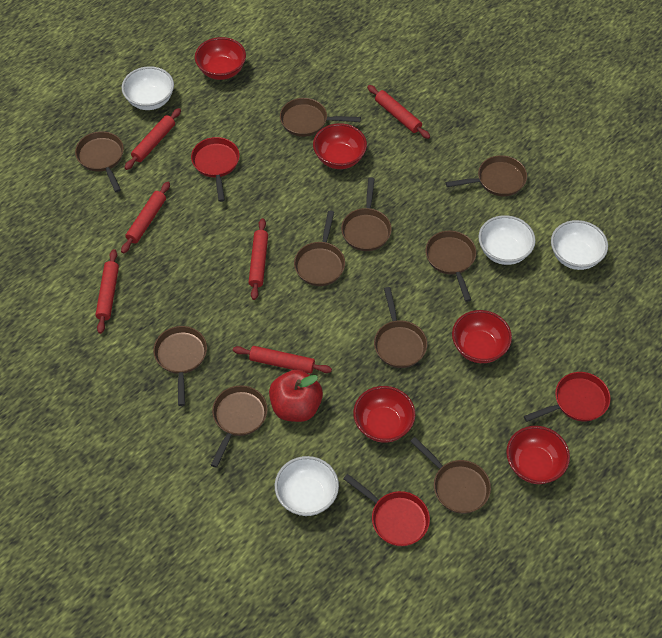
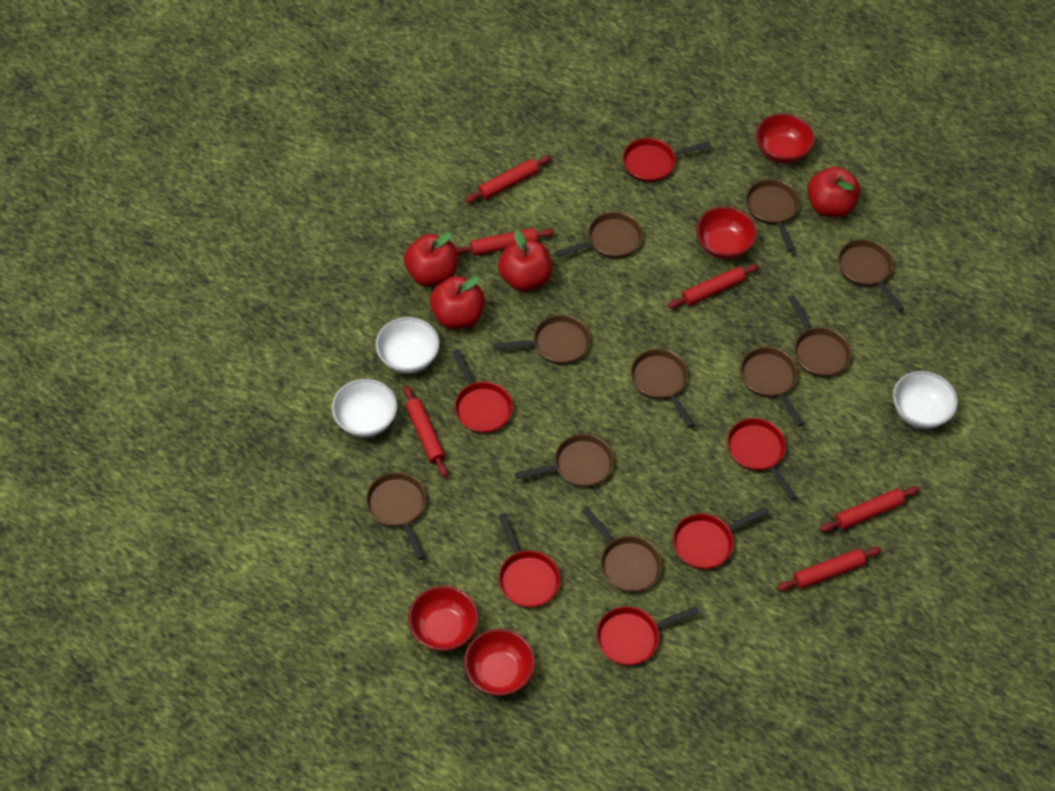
red apple: 1 -> 4
red bowl: 5 -> 4
red pan: 3 -> 6
white bowl: 4 -> 3

